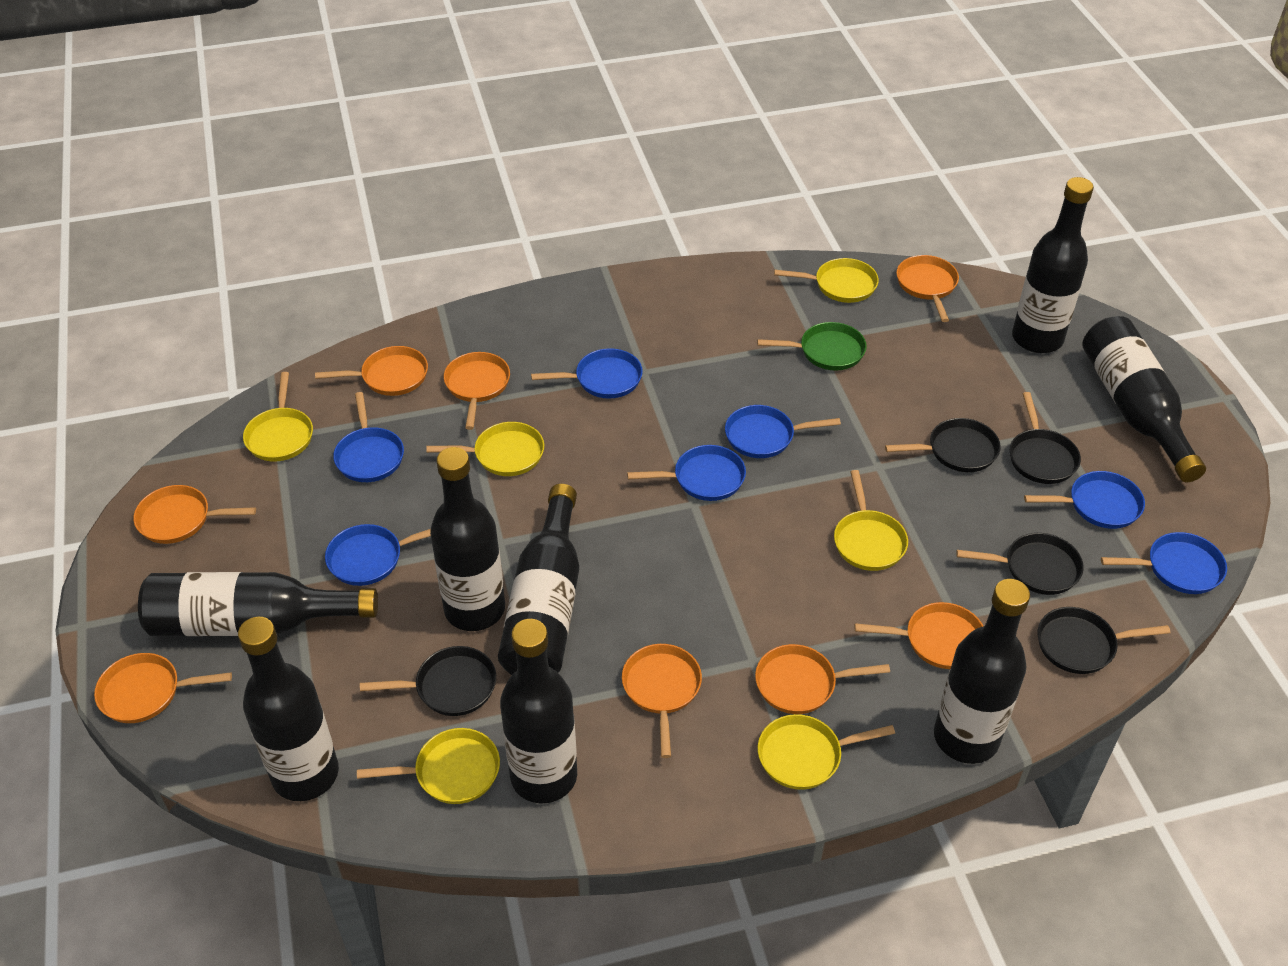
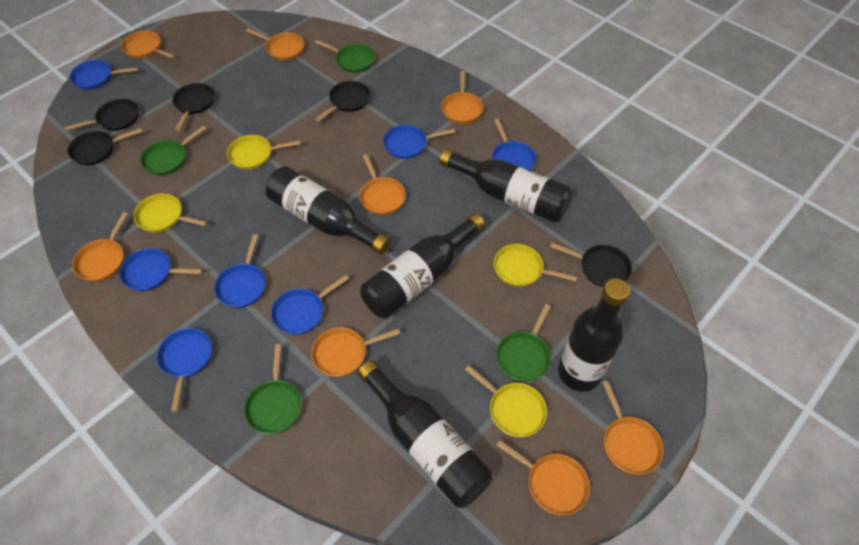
black bottle: 8 -> 5
green pan: 1 -> 4
yellow pan: 6 -> 4

